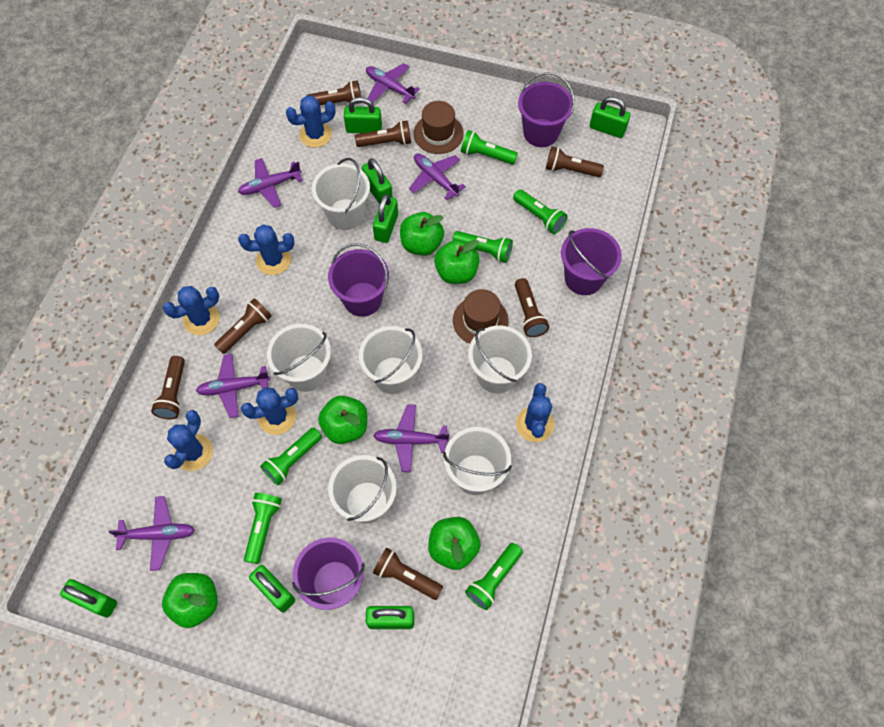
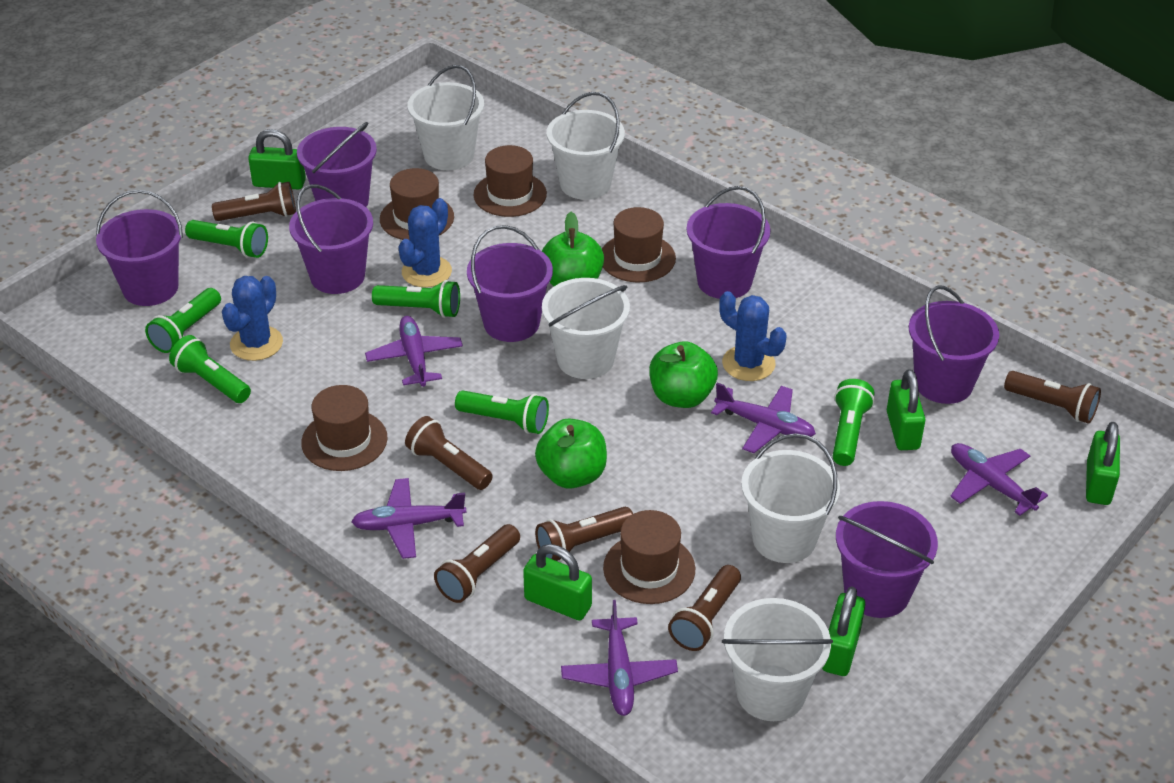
blue cactus: 6 -> 3
brown flashlight: 7 -> 6
brown hat: 2 -> 5
green apple: 5 -> 3
green padlock: 7 -> 5
purple bucket: 4 -> 7
purple plane: 6 -> 5
white bucket: 6 -> 5

